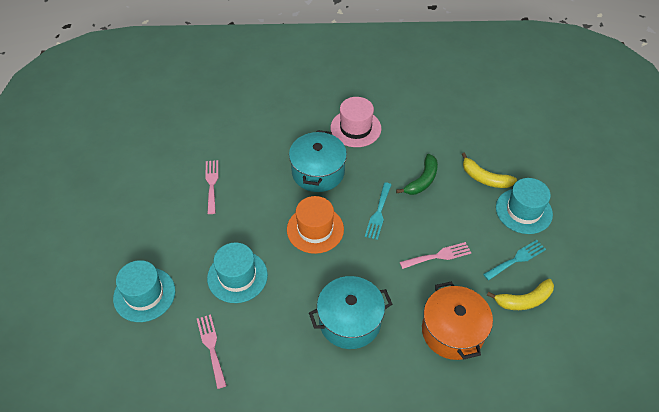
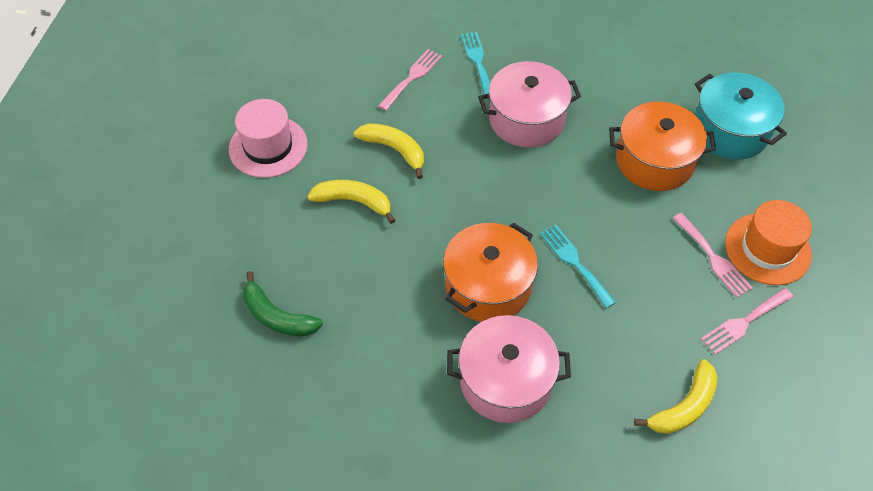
orange pot: 1 -> 2
pink pot: 0 -> 2
turquoise hat: 3 -> 0
turquoise pot: 2 -> 1
yellow banana: 2 -> 3

